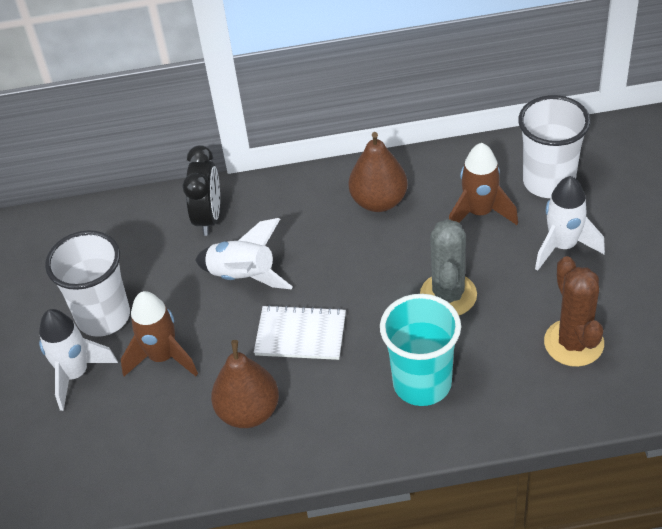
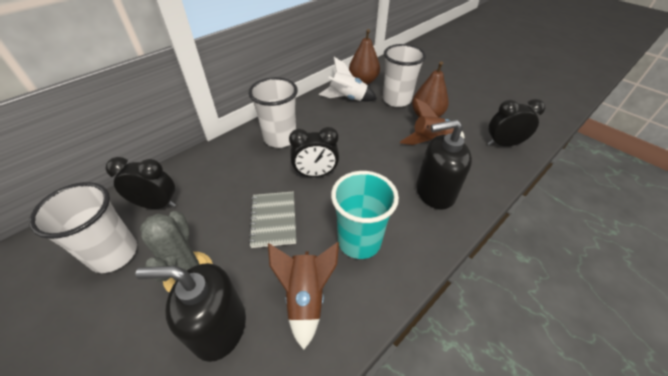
black clock: 1 -> 3
black soap dispenser: 0 -> 2
brown cactus: 1 -> 0
grey notebook: 0 -> 1
white cup: 2 -> 3
white notebook: 1 -> 0
white rocket: 3 -> 1

